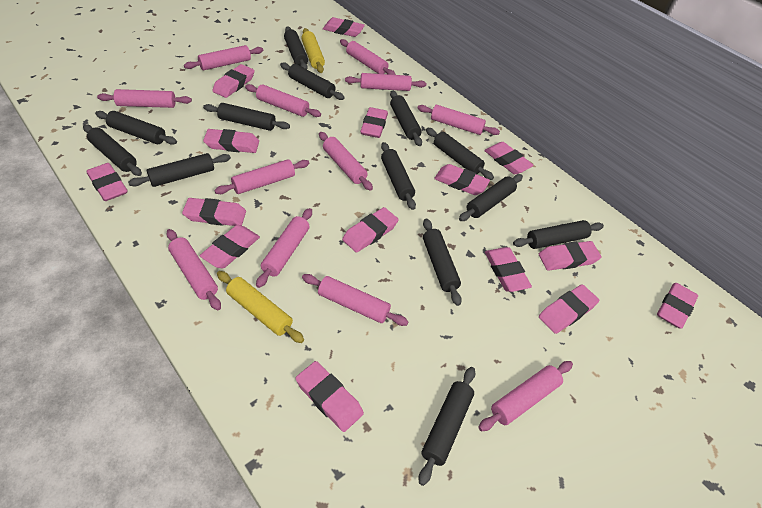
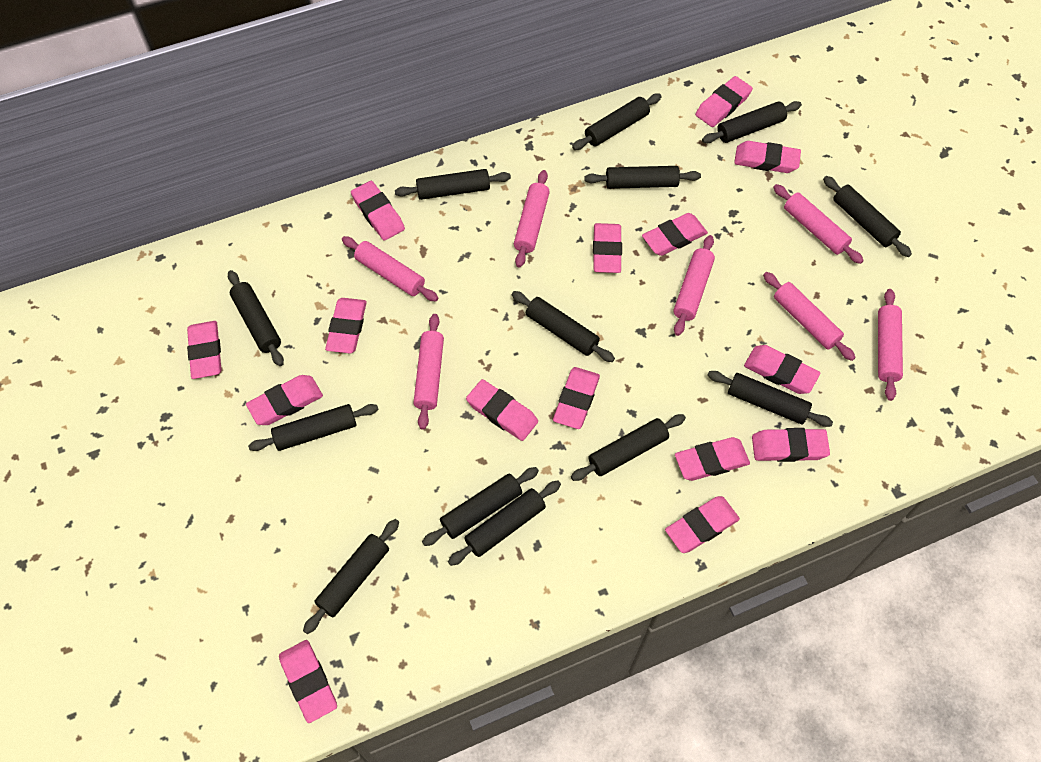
pink rolling pin: 12 -> 7
yellow rolling pin: 2 -> 0

